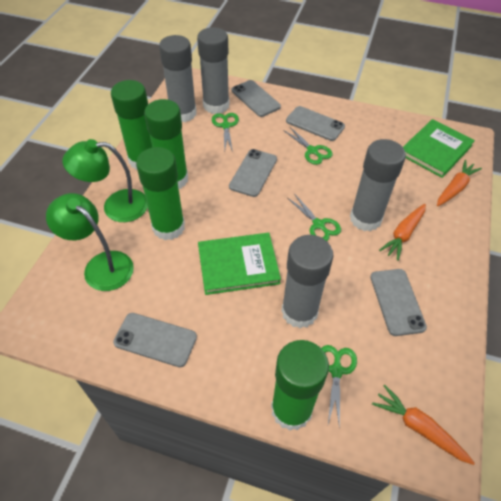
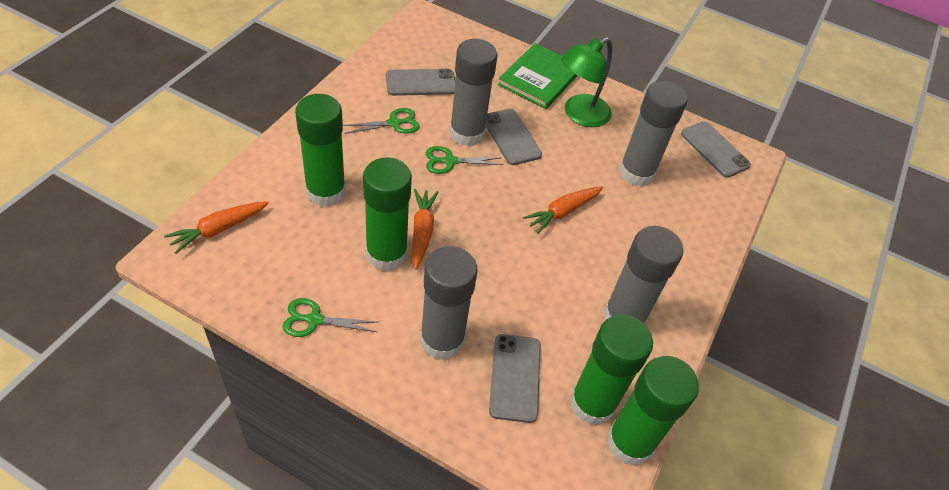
green book: 2 -> 1
green lamp: 2 -> 1
green scissors: 4 -> 3
grey phone: 5 -> 4

